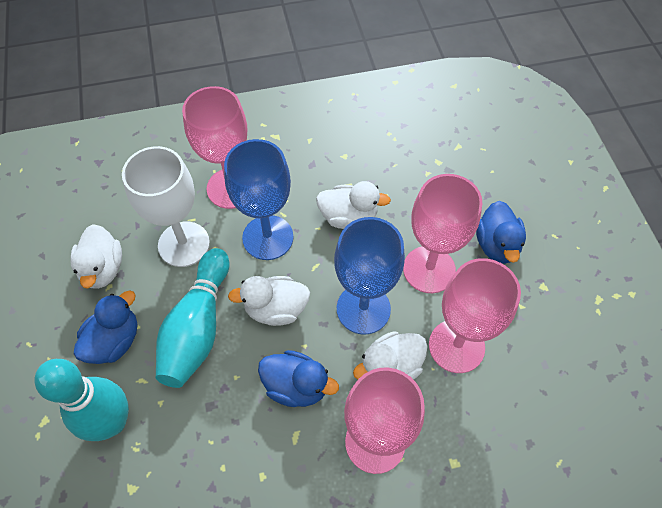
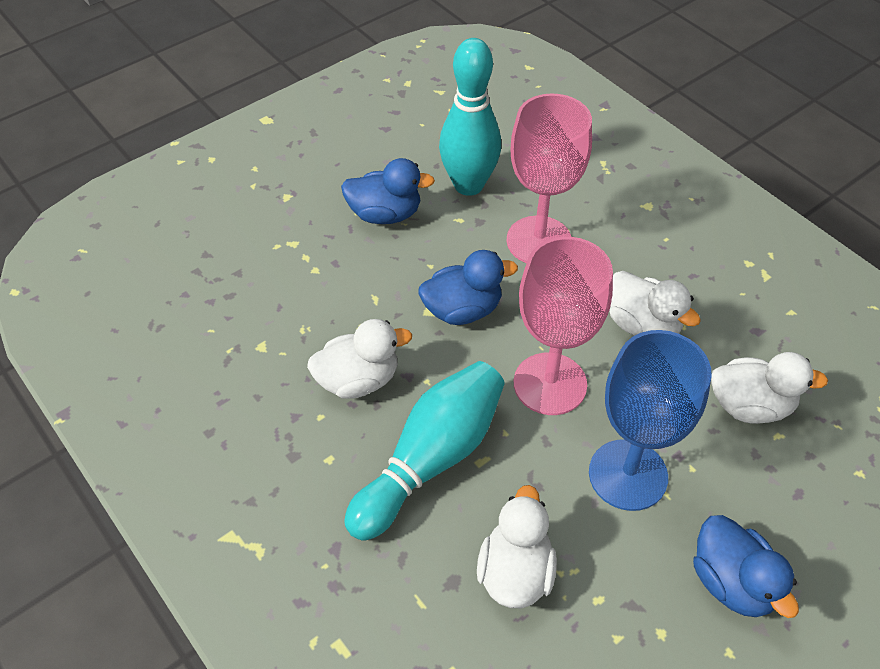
blue goblet: 2 -> 1
pink goblet: 4 -> 2
white goblet: 1 -> 0

